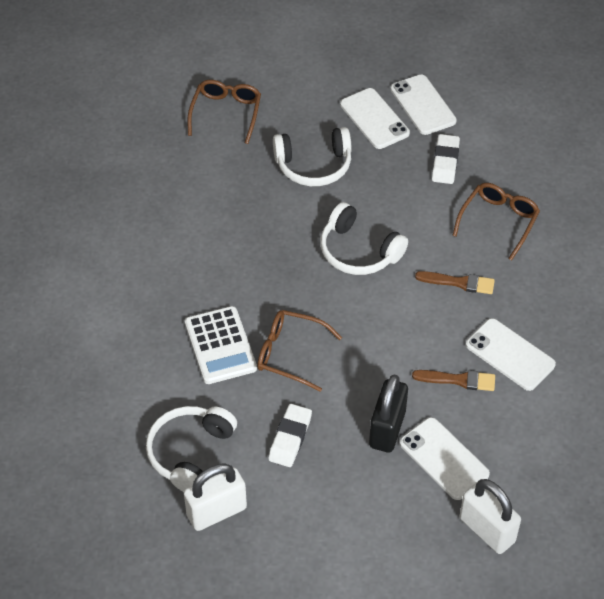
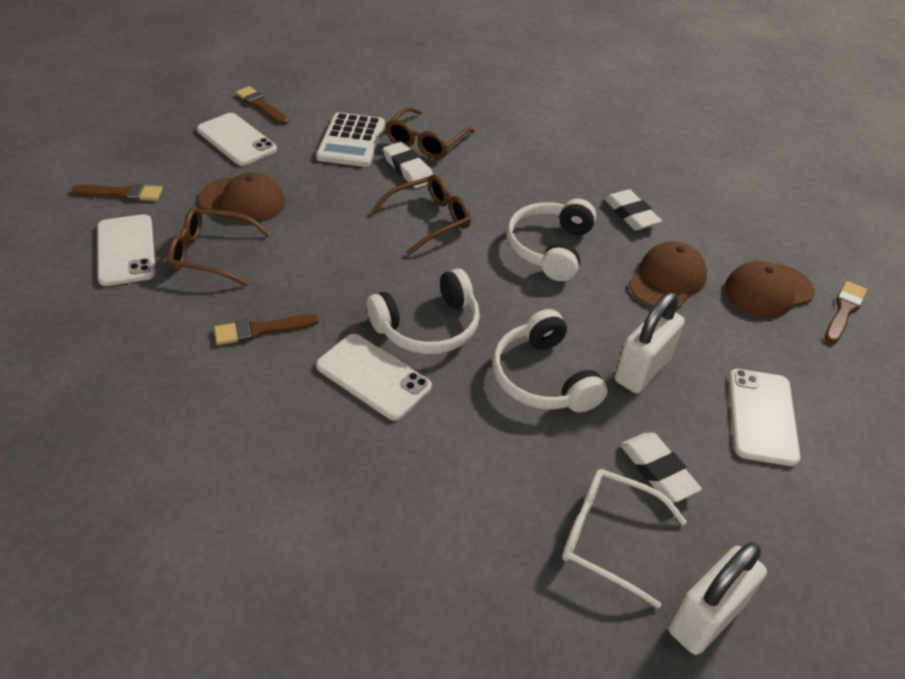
black padlock: 1 -> 0
brown brush: 2 -> 4
brown cap: 0 -> 3
white eraser: 2 -> 3
white glasses: 0 -> 1

